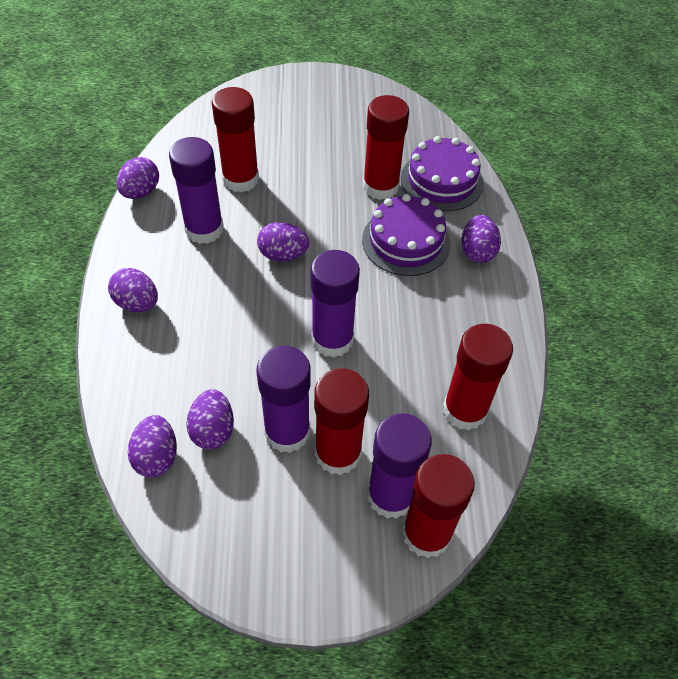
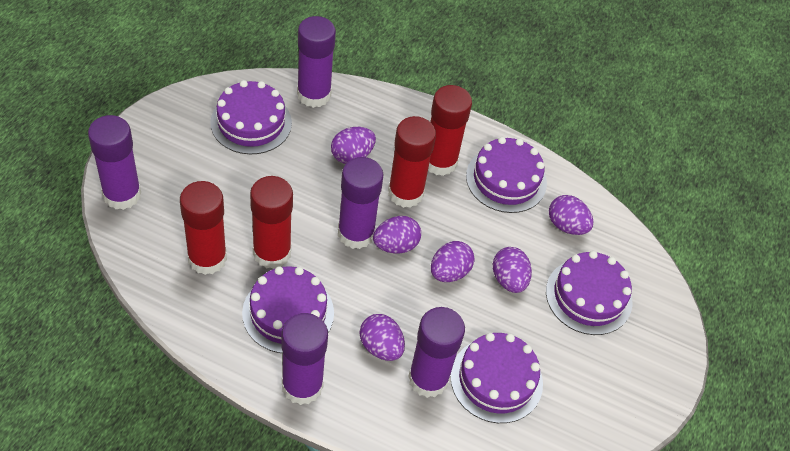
purple cake: 2 -> 5
purple glue stick: 4 -> 5
red glue stick: 5 -> 4

